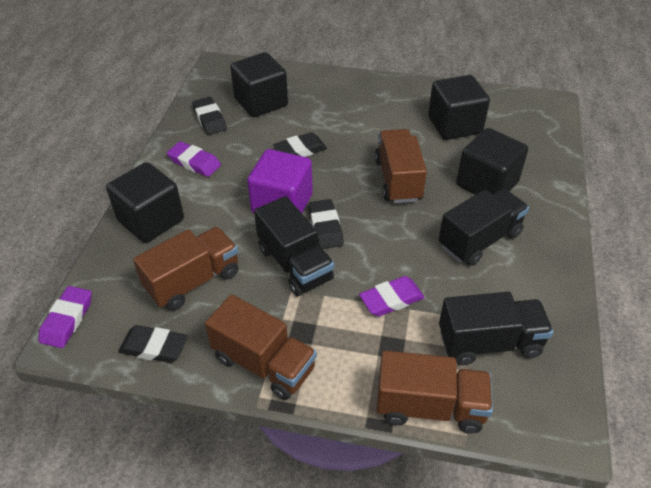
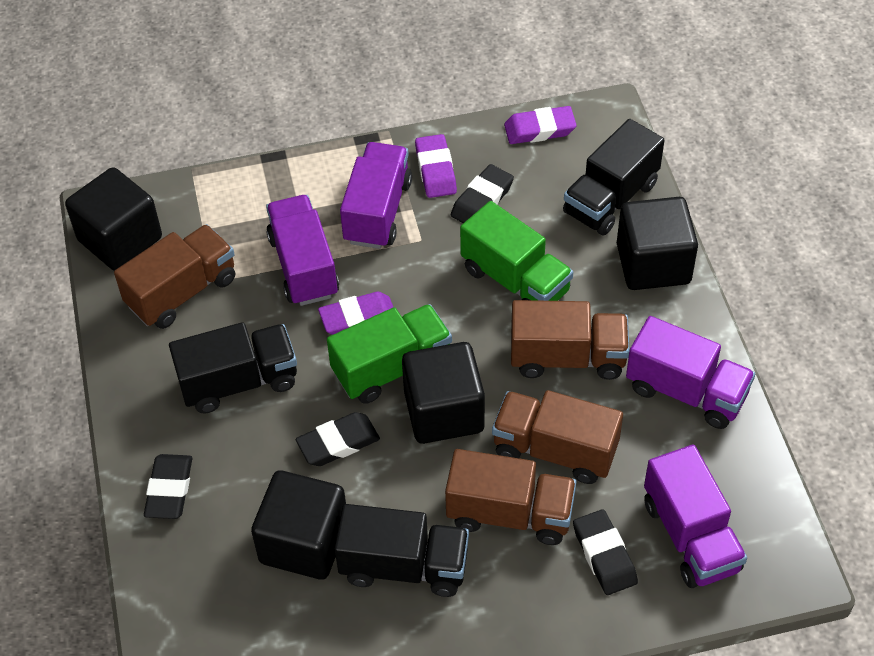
green truck: 0 -> 2
purple cube: 1 -> 0
purple truck: 0 -> 4

